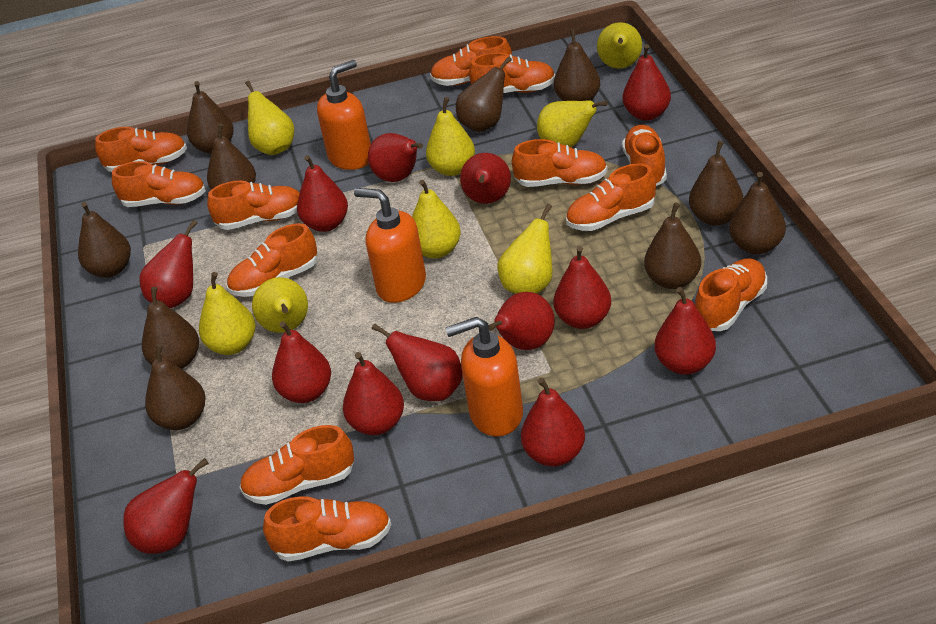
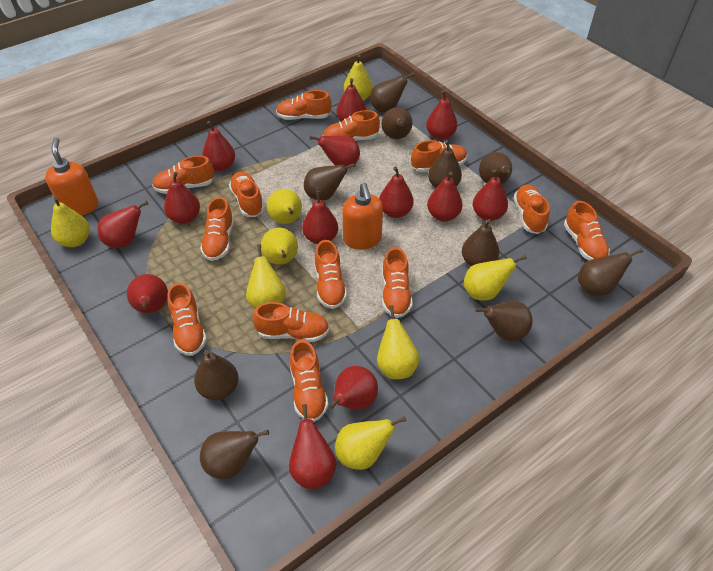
orange shoe: 12 -> 13
orange soap dispenser: 3 -> 2

